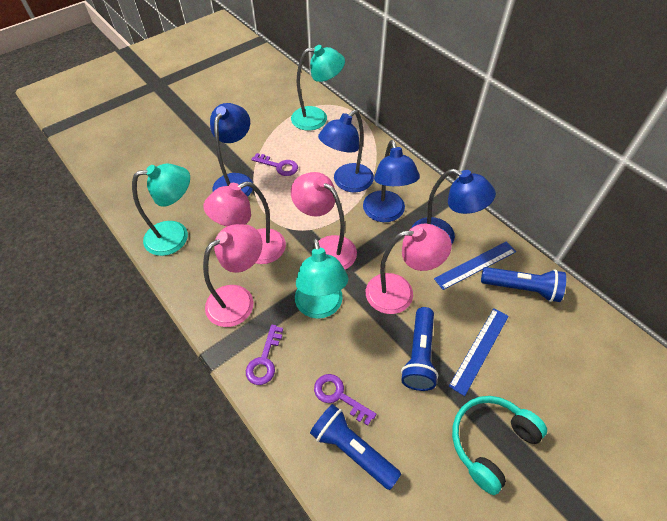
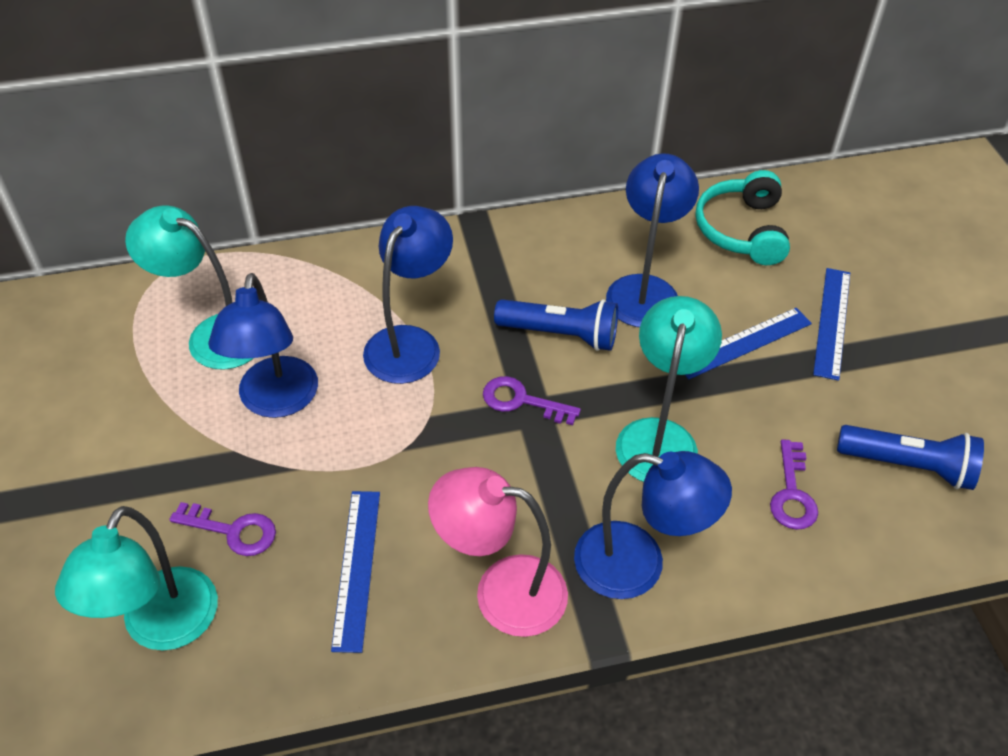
blue flashlight: 3 -> 2
blue ruler: 2 -> 3
pink lamp: 4 -> 1

